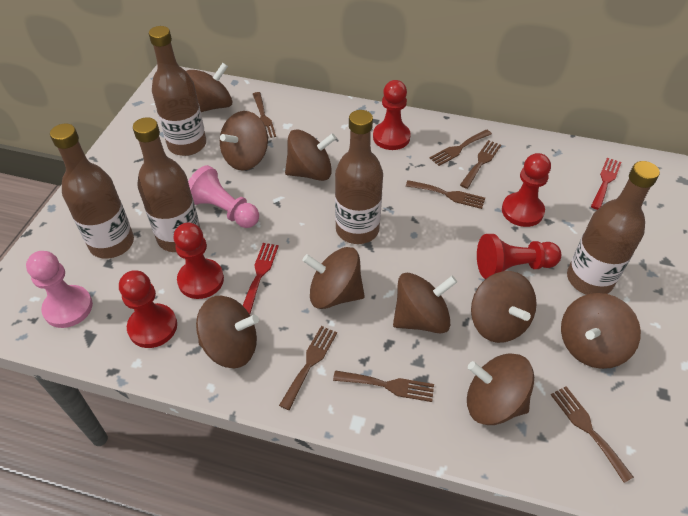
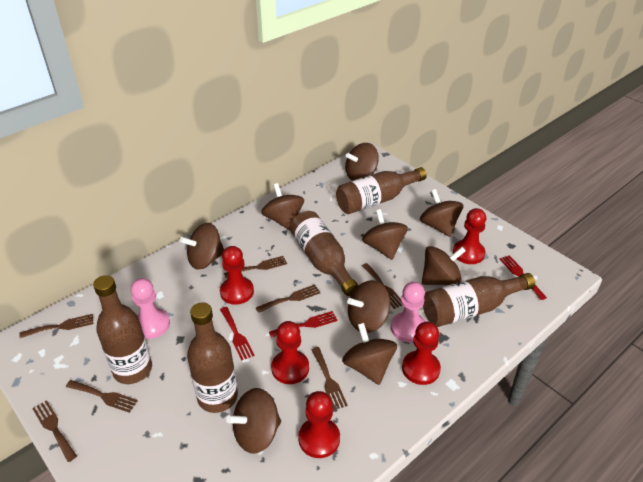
red fork: 2 -> 3

